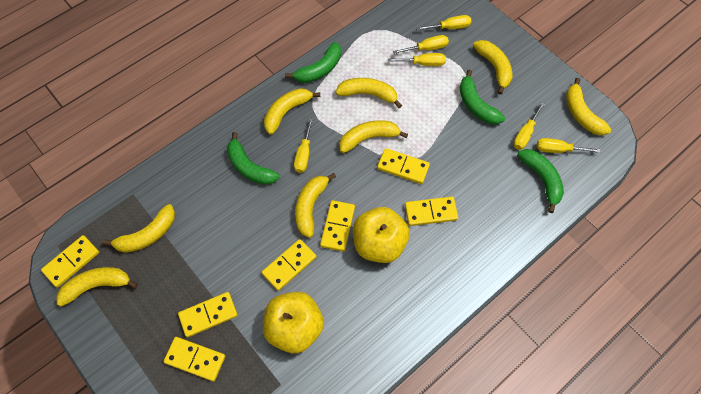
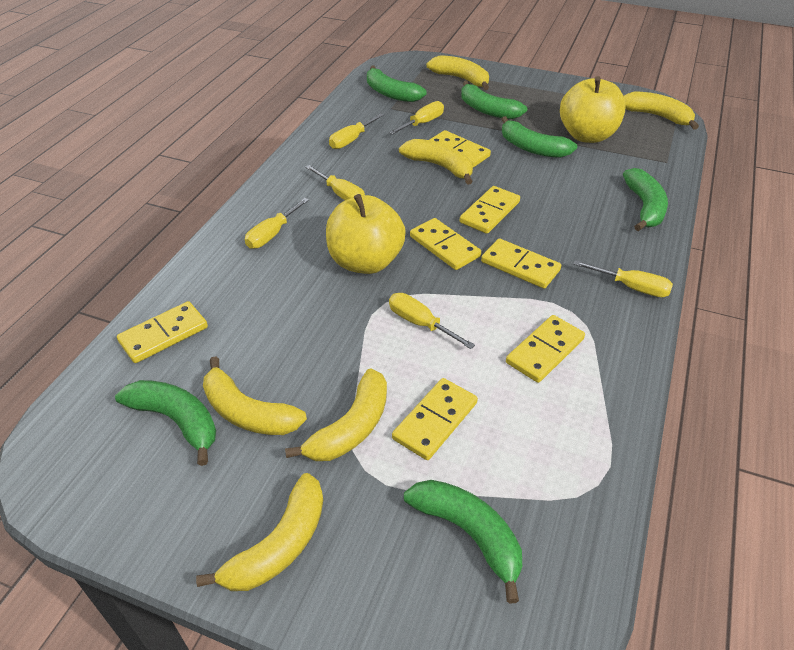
green banana: 4 -> 6
yellow banana: 8 -> 6

